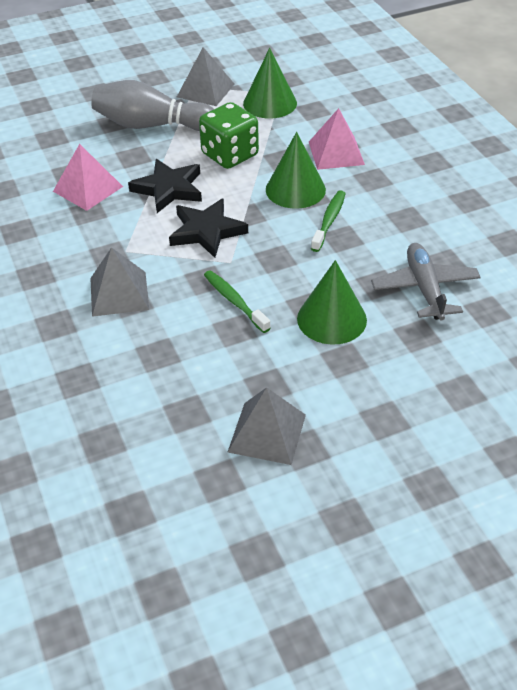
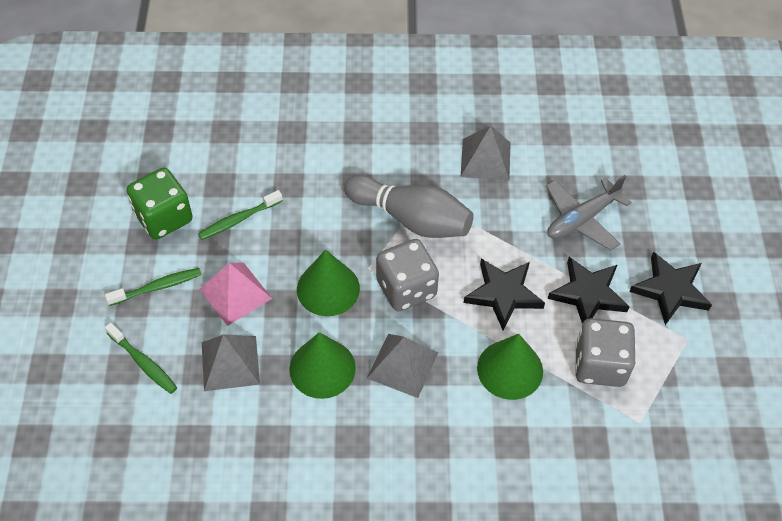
black star: 2 -> 3
green toothbrush: 2 -> 3
grey dice: 0 -> 2
pink pyramid: 2 -> 1

